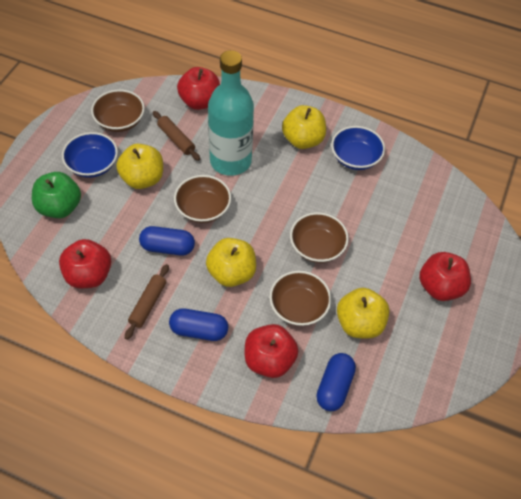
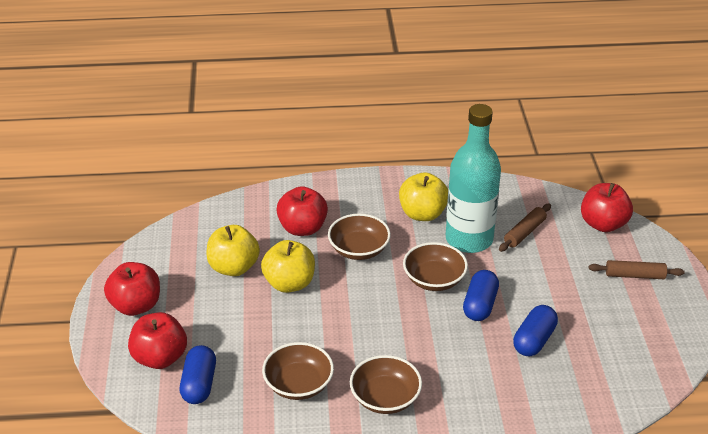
blue bowl: 2 -> 0
green apple: 1 -> 0
yellow apple: 4 -> 3

